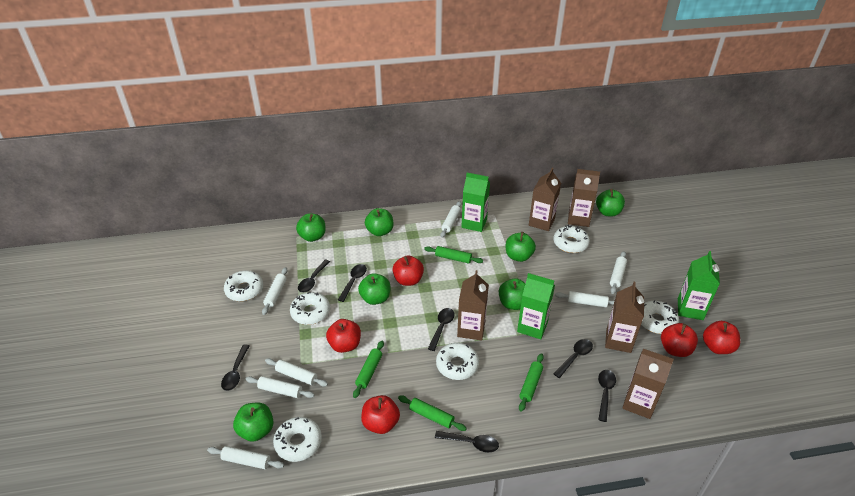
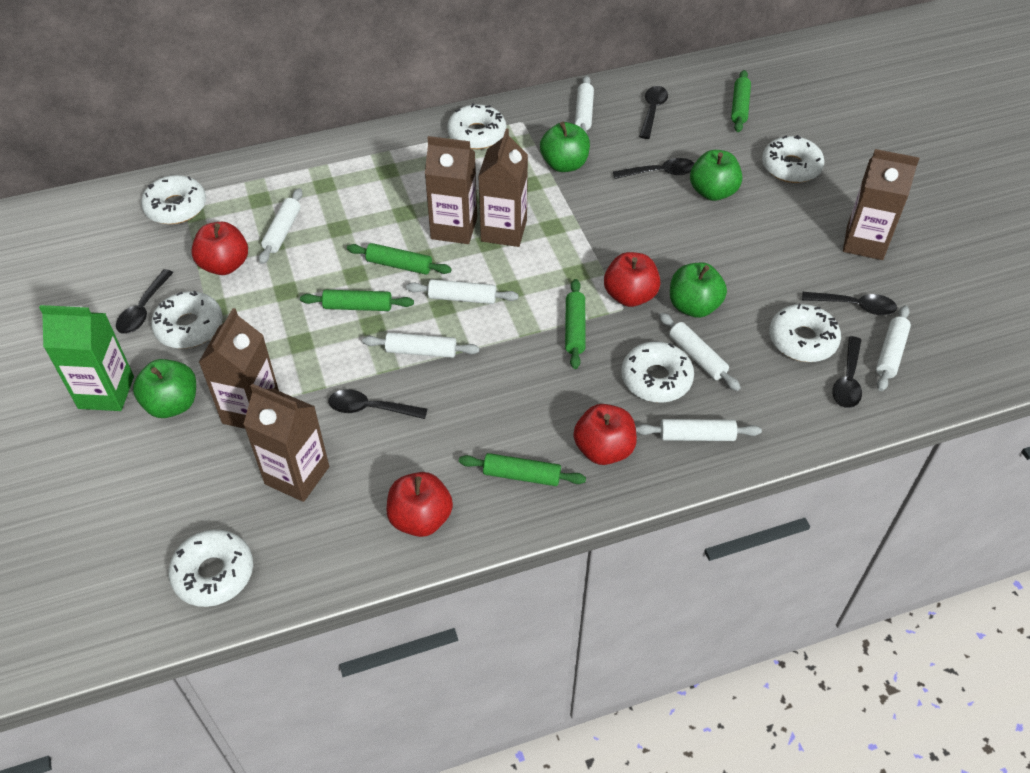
black spoon: 7 -> 6
green apple: 7 -> 4
green carton: 3 -> 1
green rolling pin: 4 -> 5
red apple: 5 -> 4
white donut: 6 -> 7

